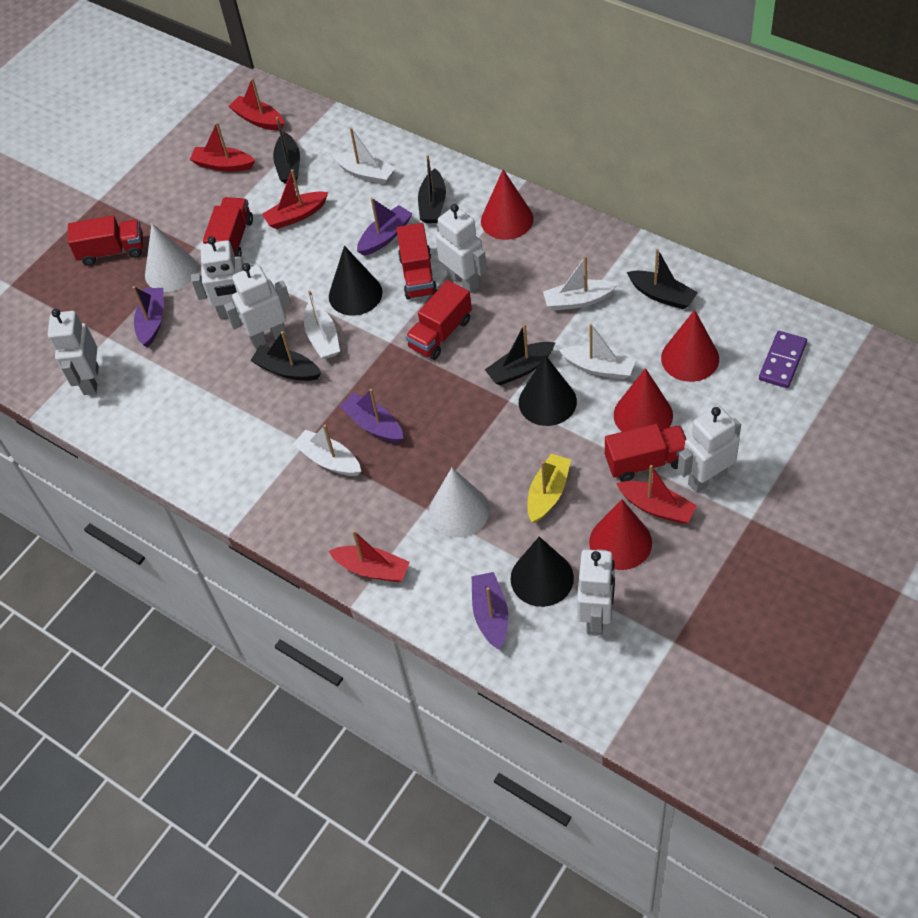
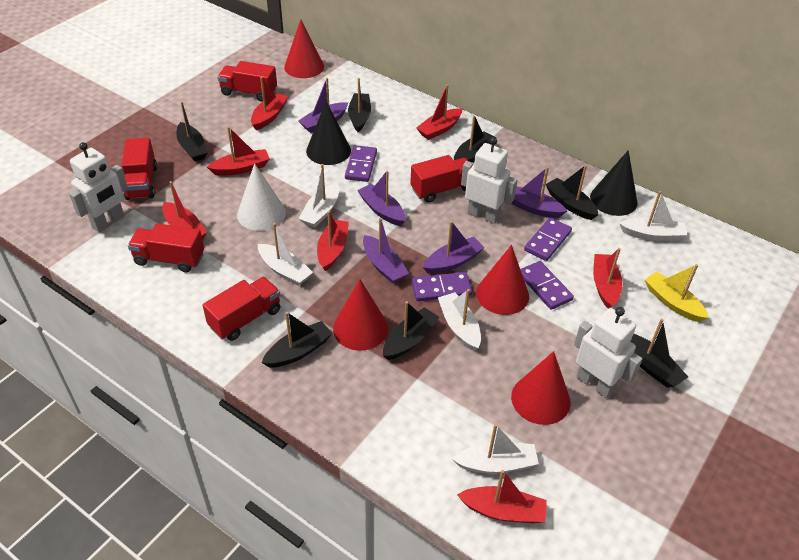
black boat: 5 -> 7
black cone: 3 -> 2
purple boat: 4 -> 5
purple domino: 1 -> 4
red boat: 5 -> 7
white cone: 2 -> 1
white robot: 6 -> 3

